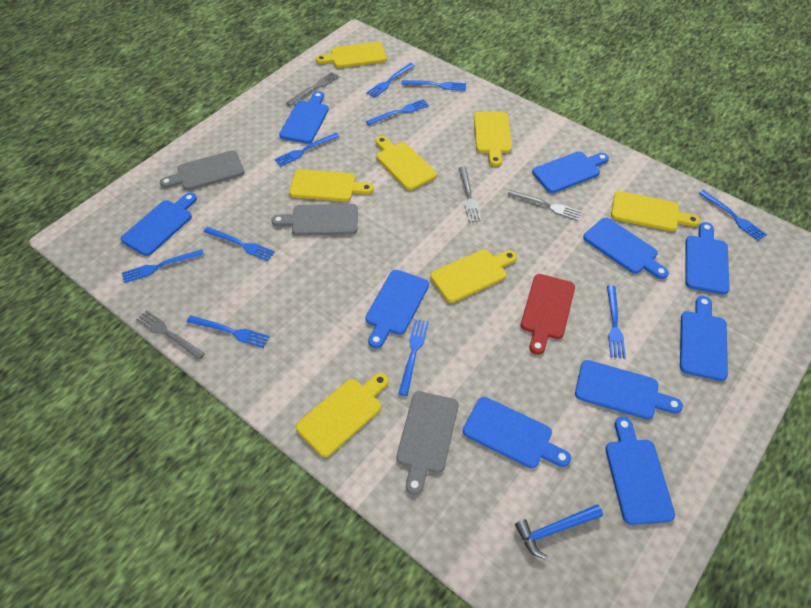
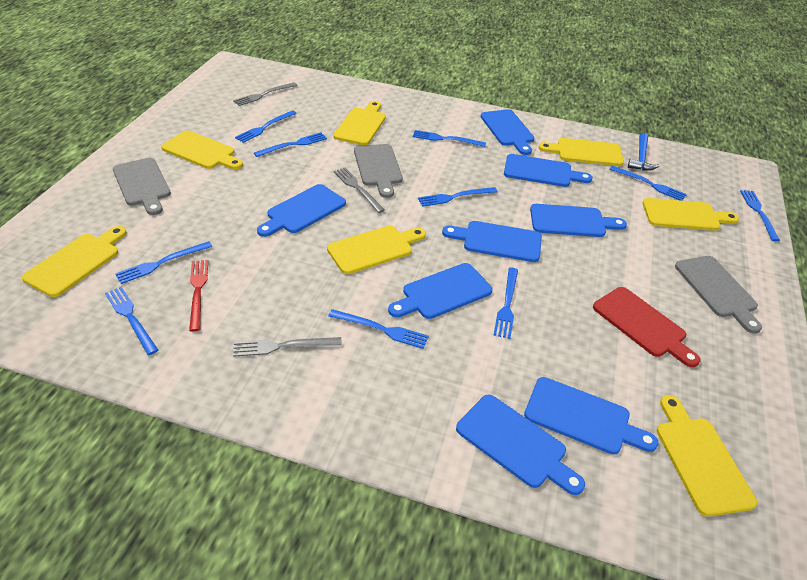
blue cutting board: 10 -> 8
grey fork: 4 -> 3
red fork: 0 -> 1

